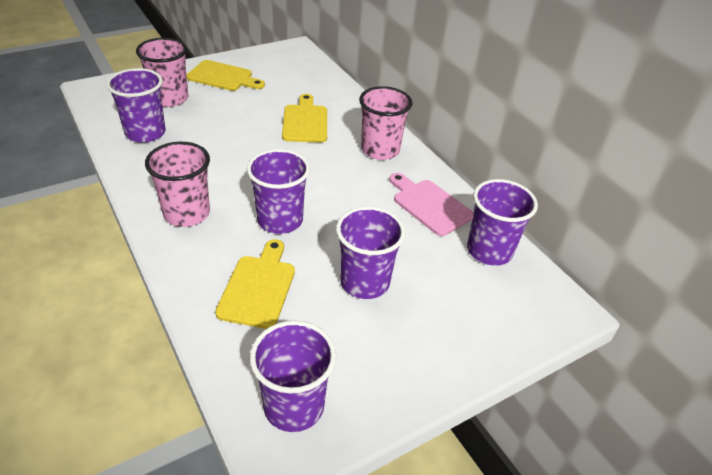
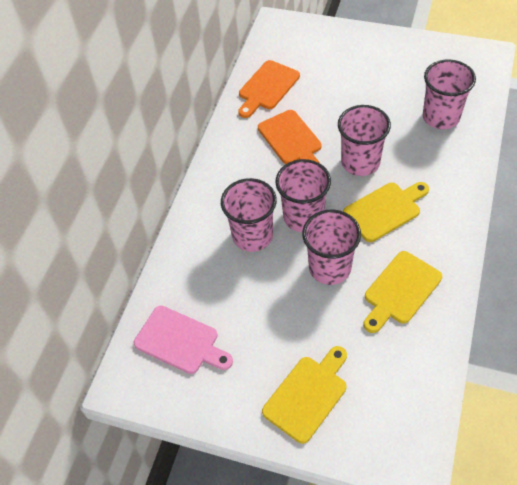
orange cutting board: 0 -> 2
pink cup: 3 -> 5
purple cup: 5 -> 0

